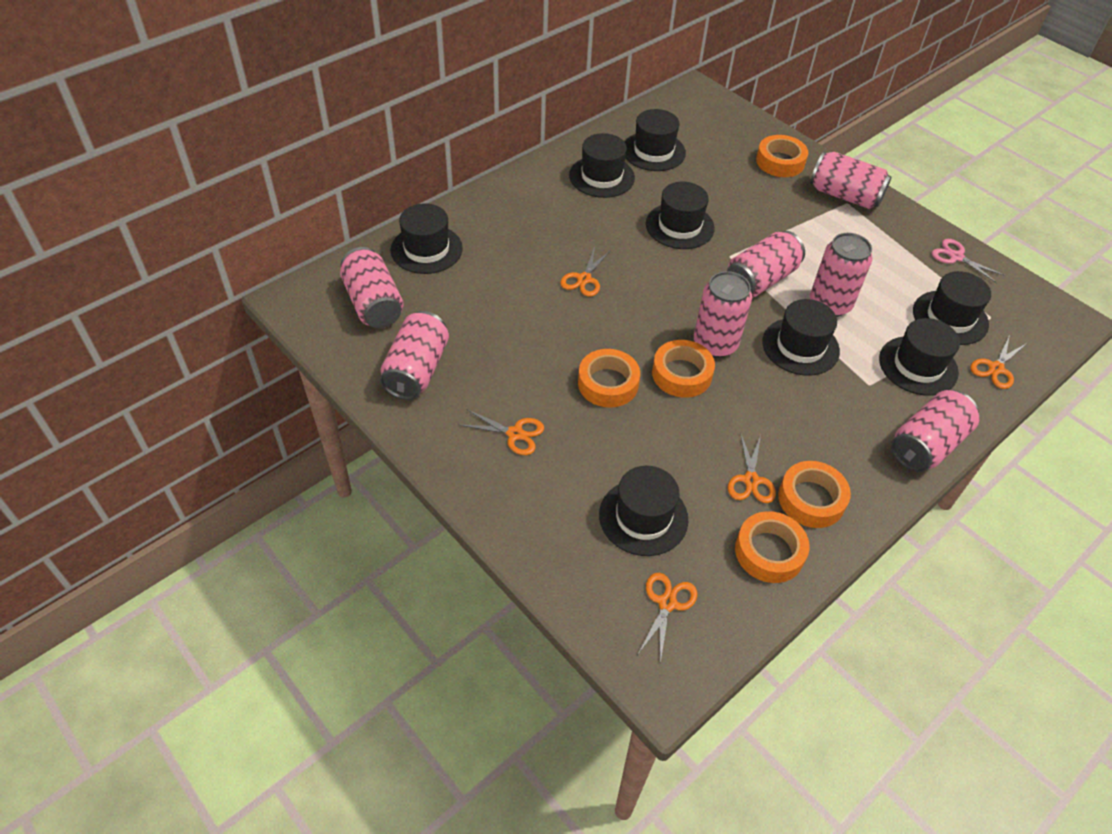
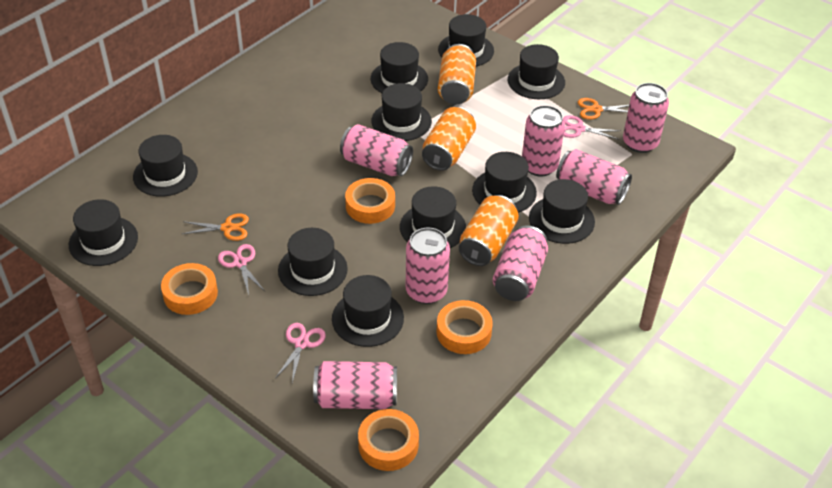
black hat: 8 -> 11
orange can: 0 -> 3
orange scissors: 5 -> 2
orange tape: 5 -> 4
pink scissors: 1 -> 3

